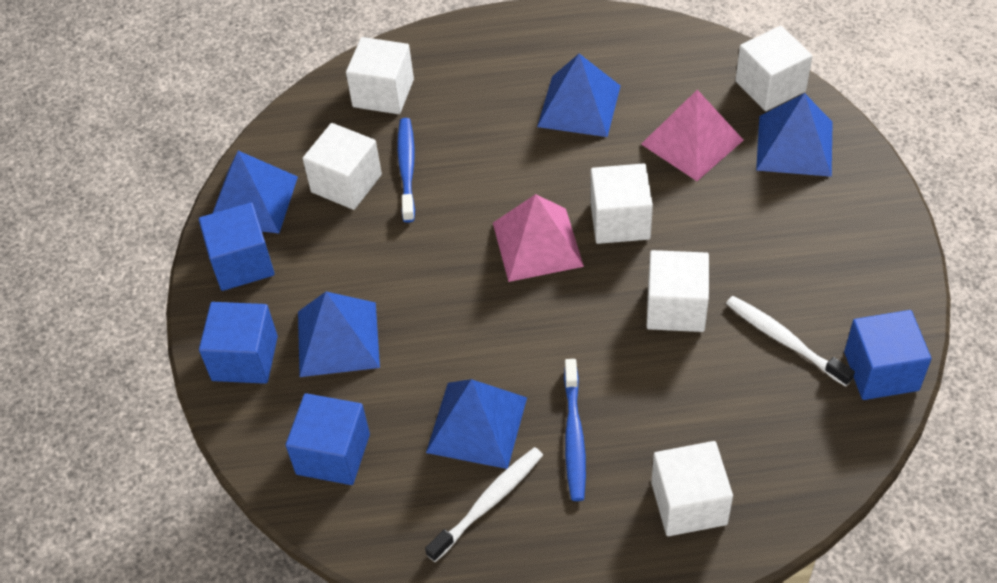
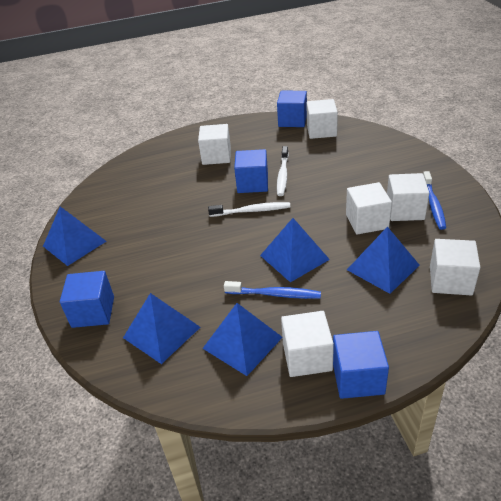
pink pyramid: 2 -> 0

